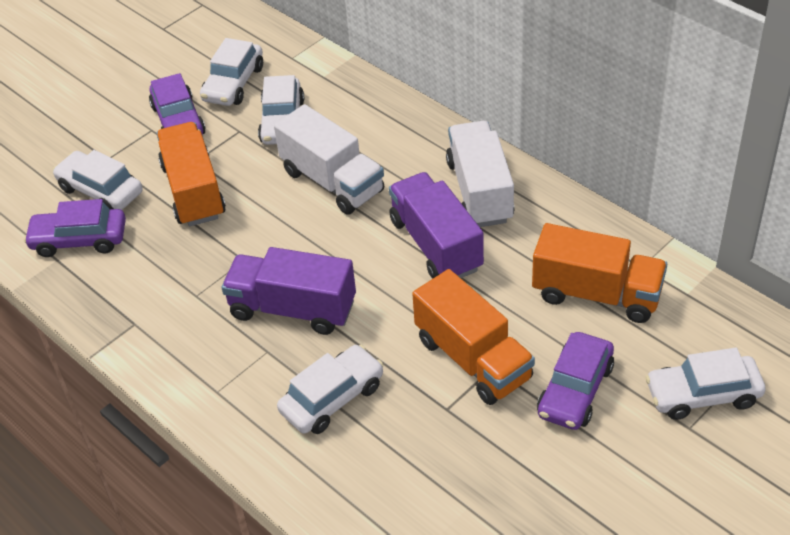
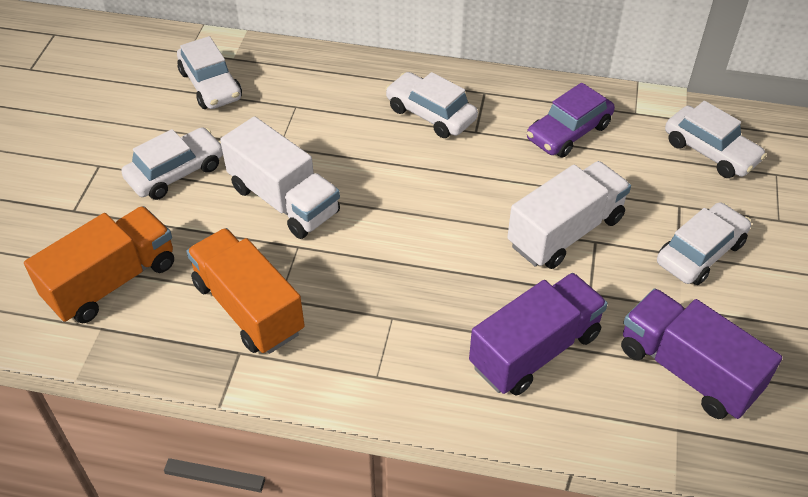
orange truck: 3 -> 2
purple car: 3 -> 1

